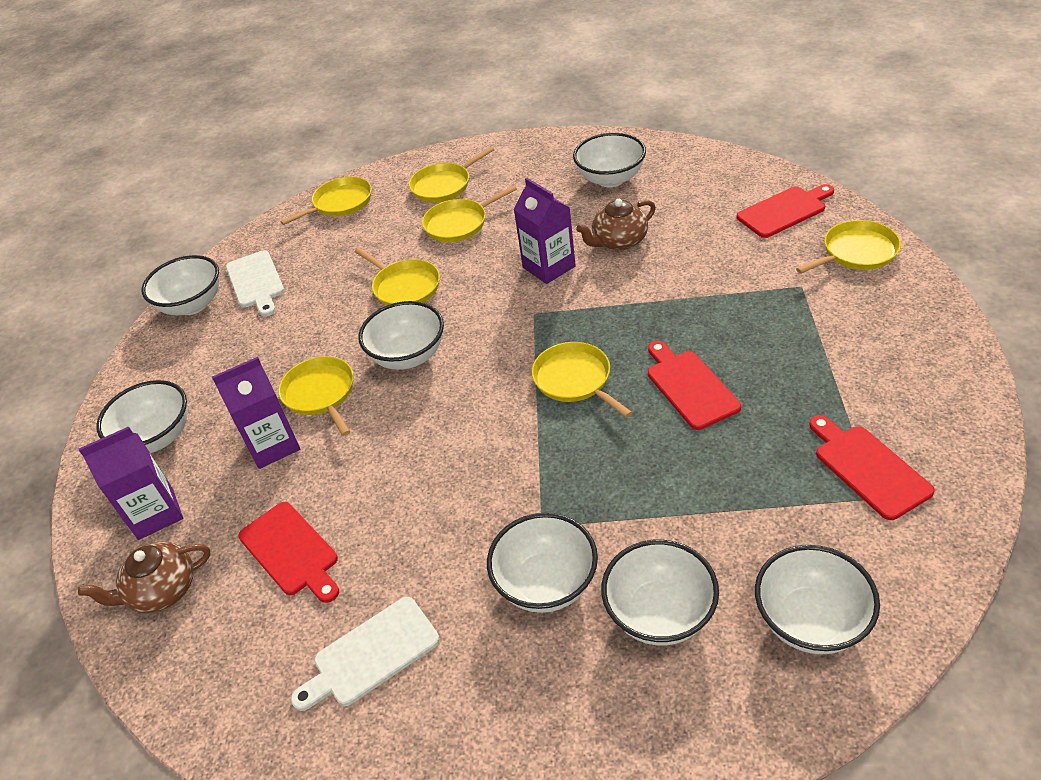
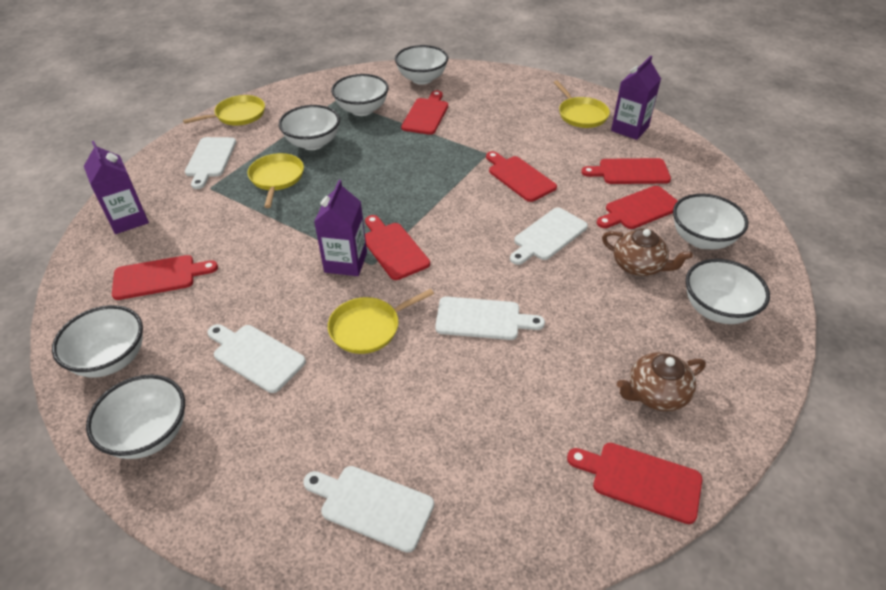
red cutting board: 4 -> 7
white cutting board: 2 -> 5
yellow pan: 7 -> 4

